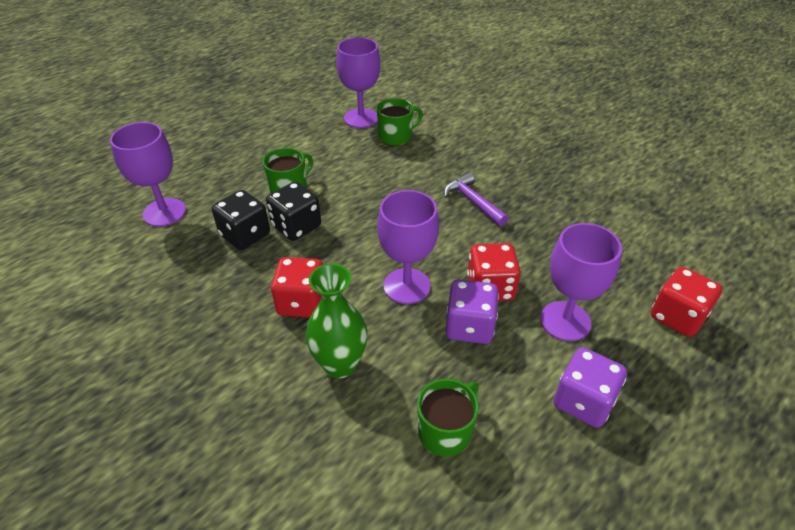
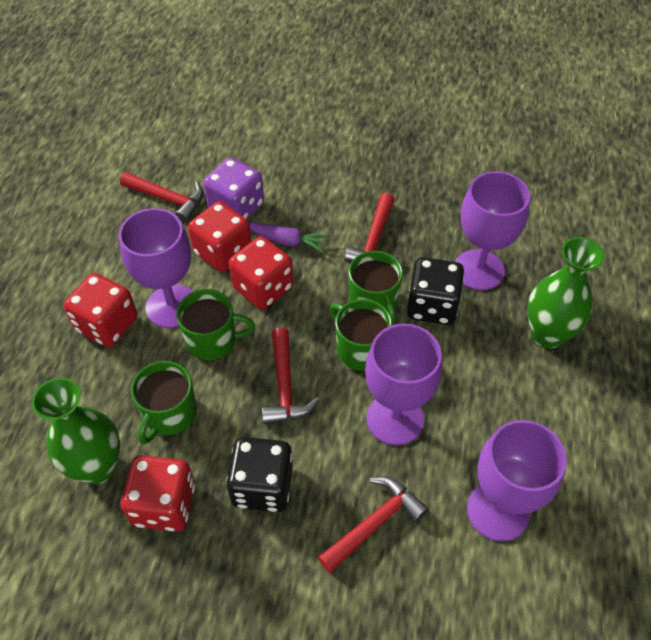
green mug: 3 -> 4
green vase: 1 -> 2
purple carrot: 0 -> 1
purple dice: 2 -> 1
purple hammer: 1 -> 0
red dice: 3 -> 4
red hammer: 0 -> 4

